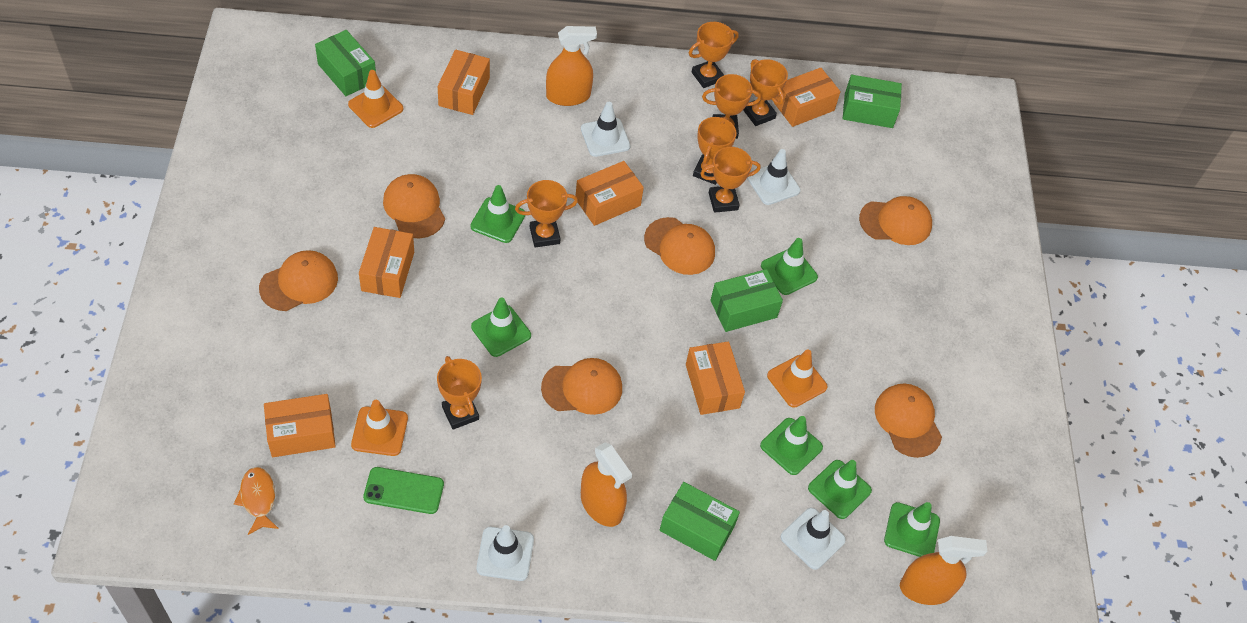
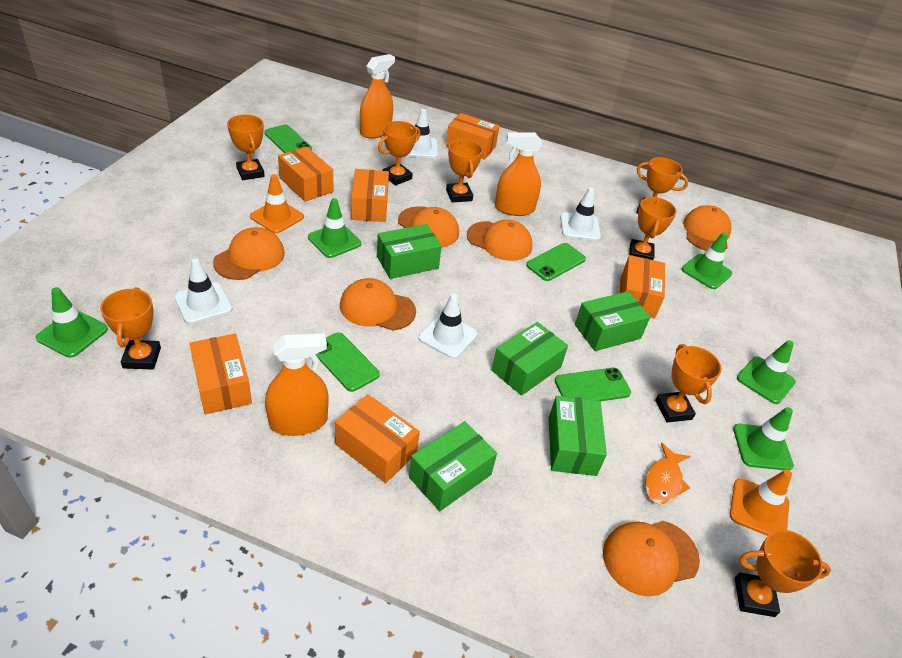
green box: 4 -> 5
green phone: 1 -> 4
green traffic cone: 6 -> 5
orange traffic cone: 3 -> 2
orange trophy: 7 -> 8

